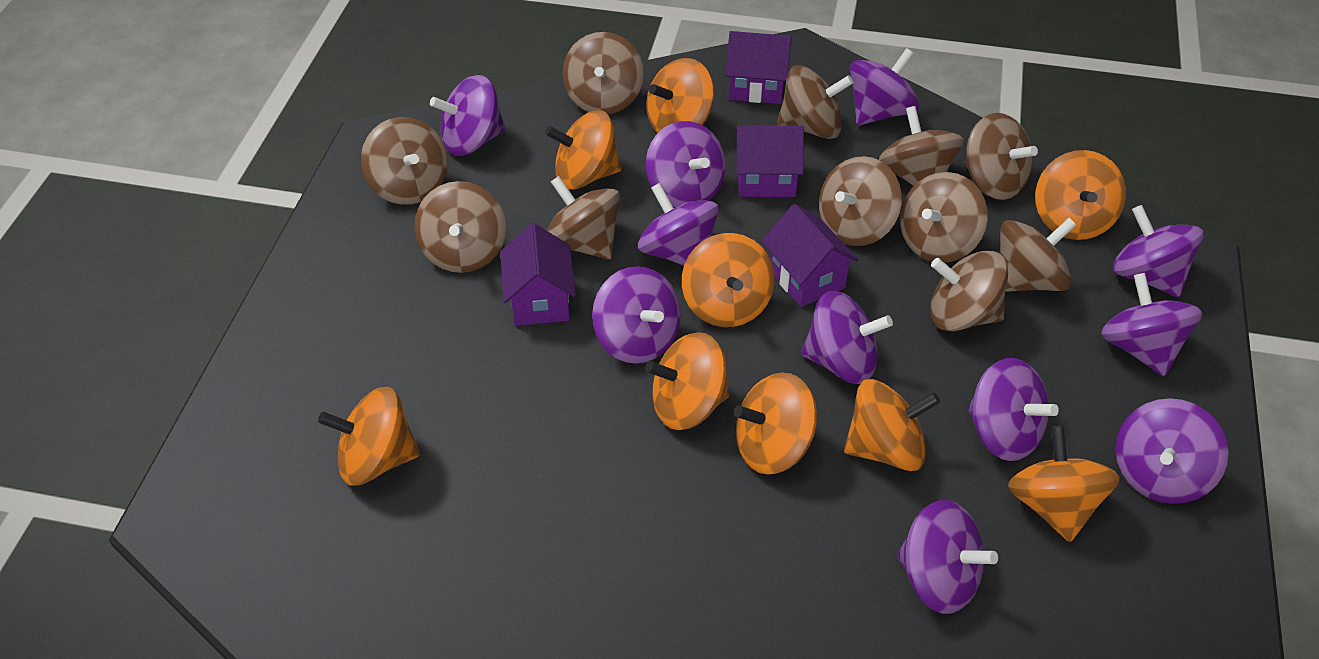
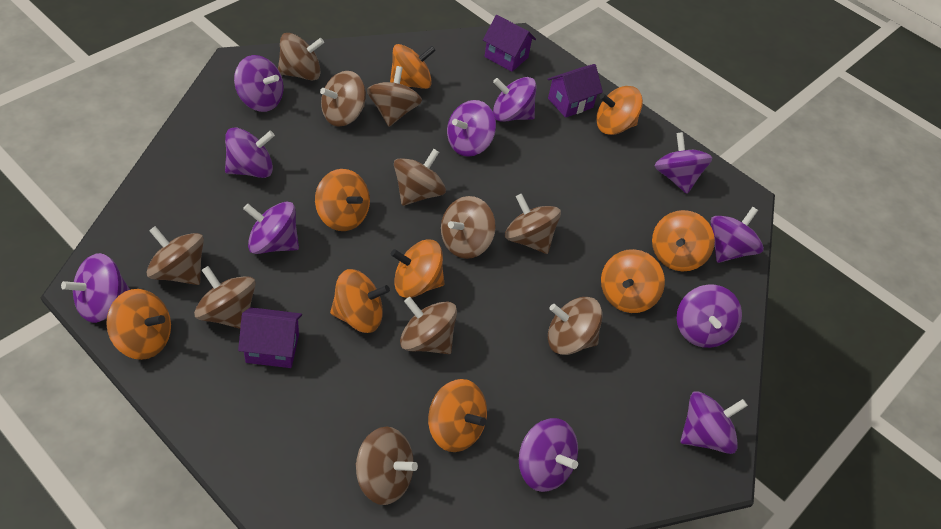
purple house: 4 -> 3

